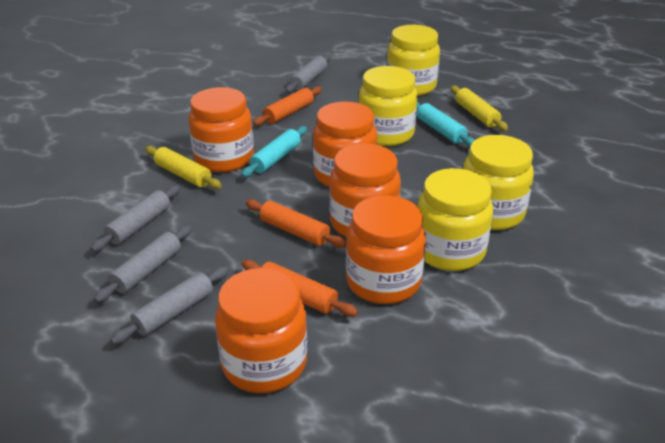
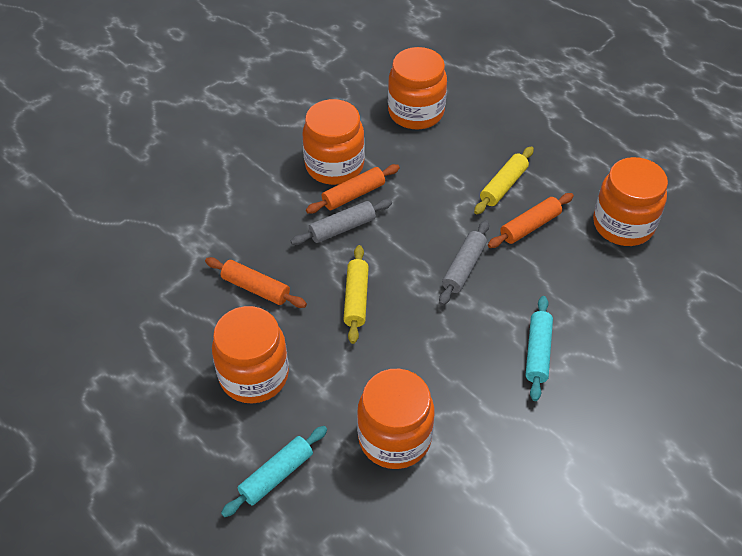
grey rolling pin: 4 -> 2
yellow jar: 4 -> 0

